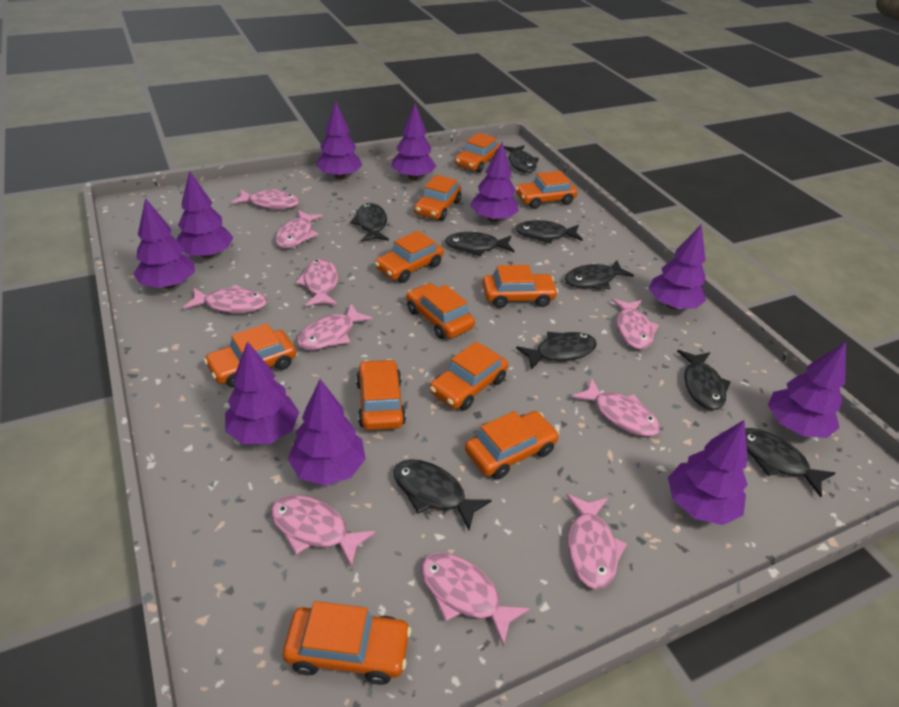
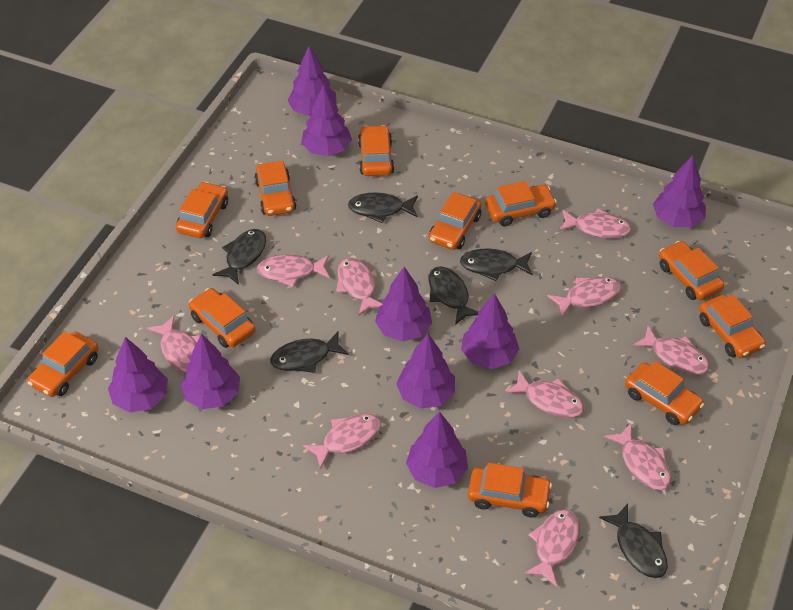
black fish: 9 -> 6
purple tree: 10 -> 9

